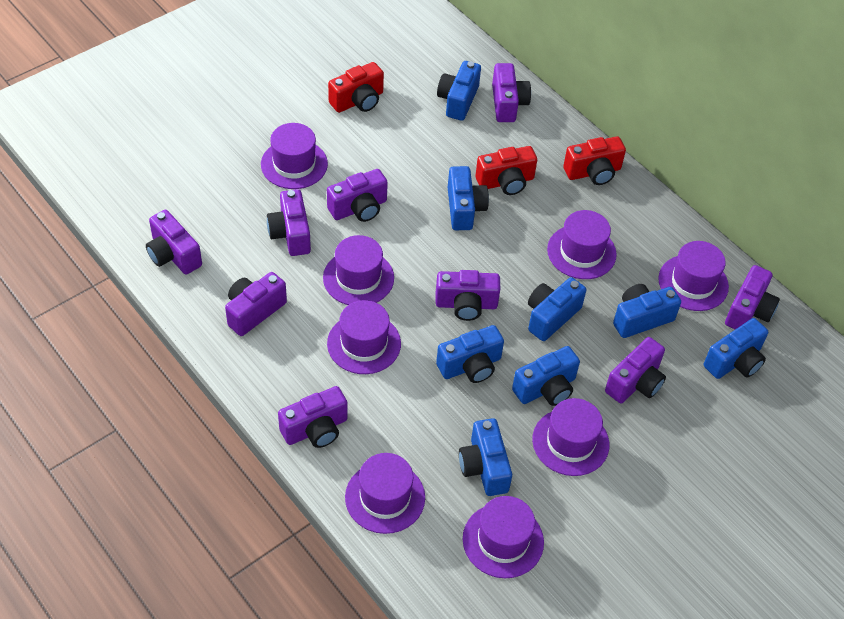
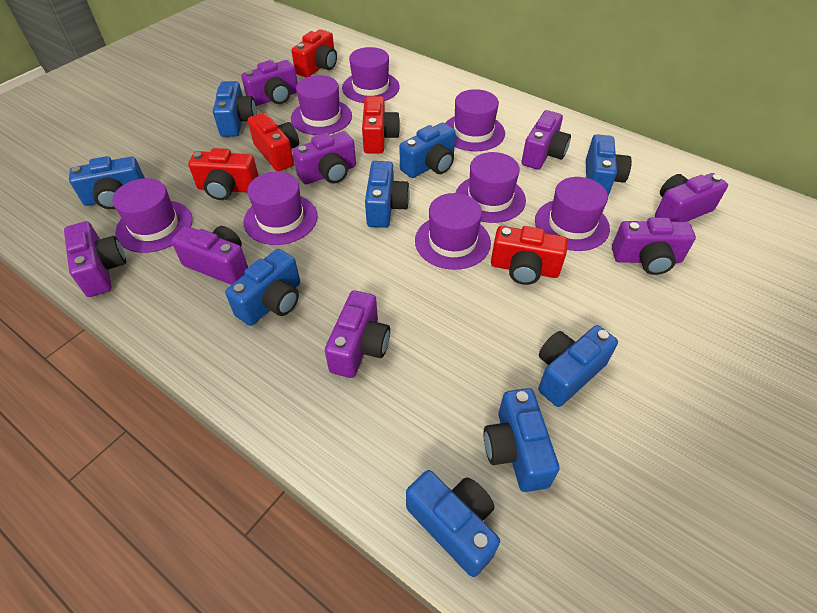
blue camera: 8 -> 9
purple camera: 9 -> 8
red camera: 3 -> 5

